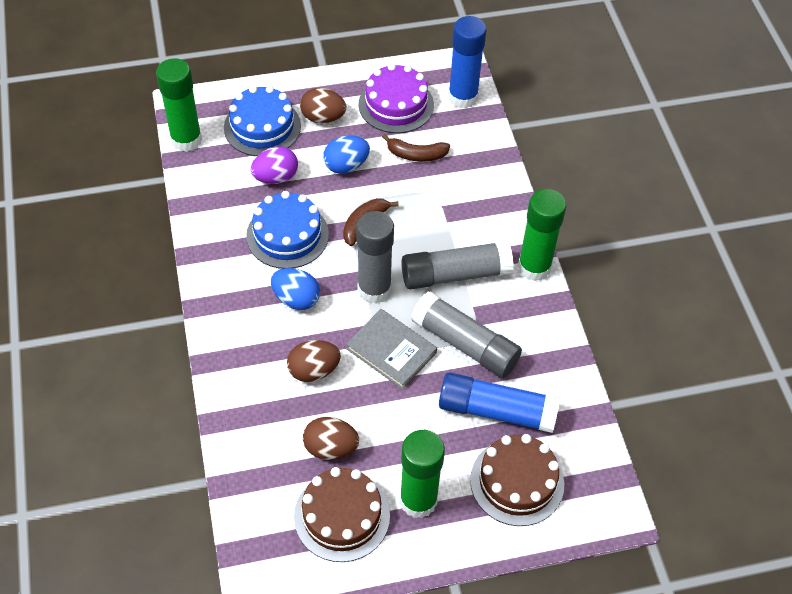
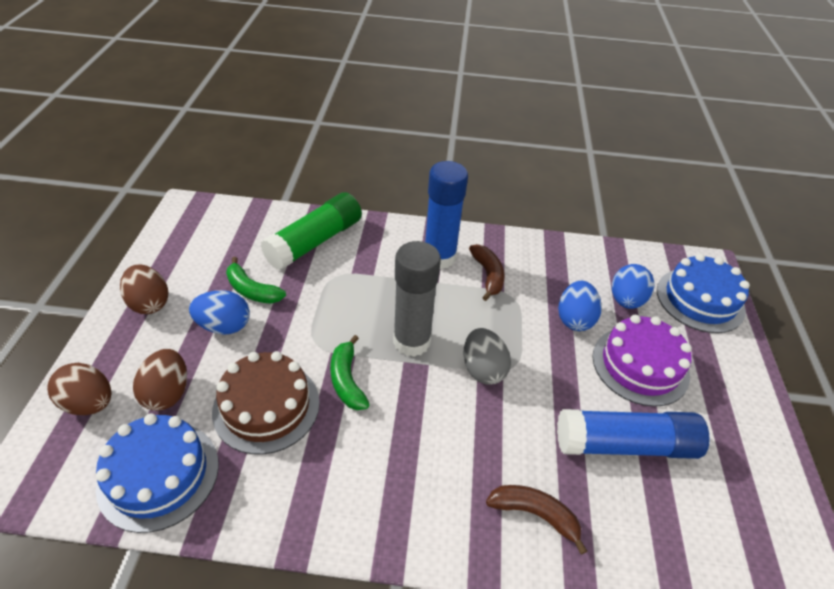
blue egg: 2 -> 3
brown cake: 2 -> 1
green banana: 0 -> 2
green glue stick: 3 -> 1
grey book: 1 -> 0
grey egg: 0 -> 1
grey glue stick: 3 -> 1
purple egg: 1 -> 0

